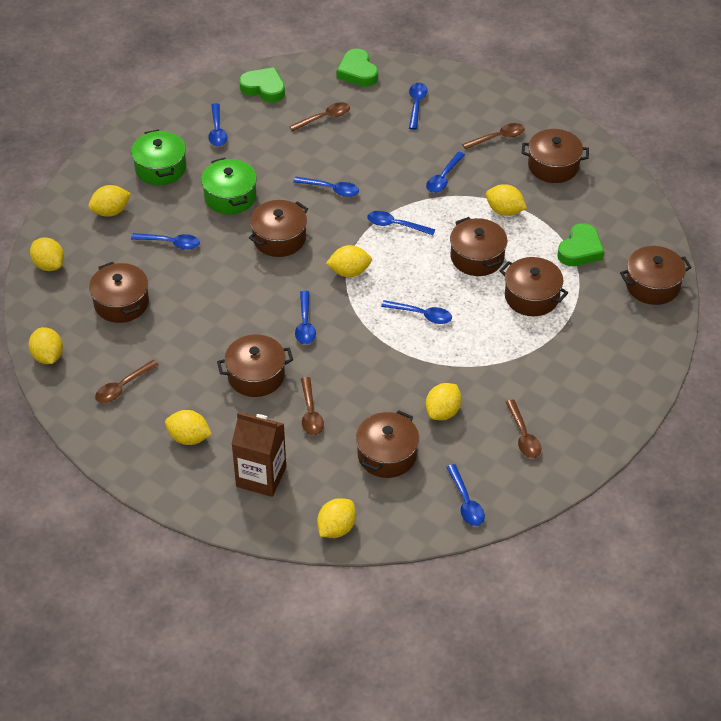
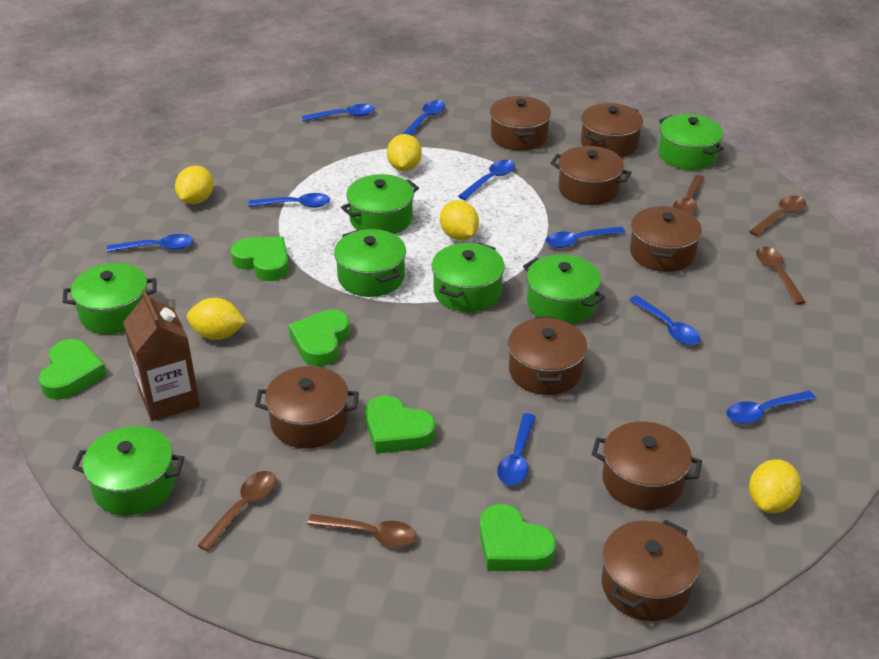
green heart: 3 -> 5
green pot: 2 -> 7
yellow lemon: 8 -> 5

